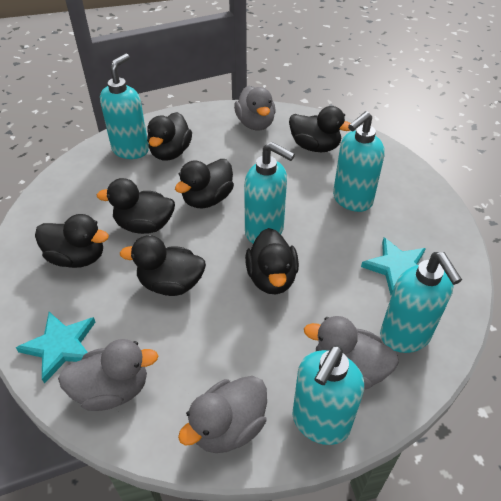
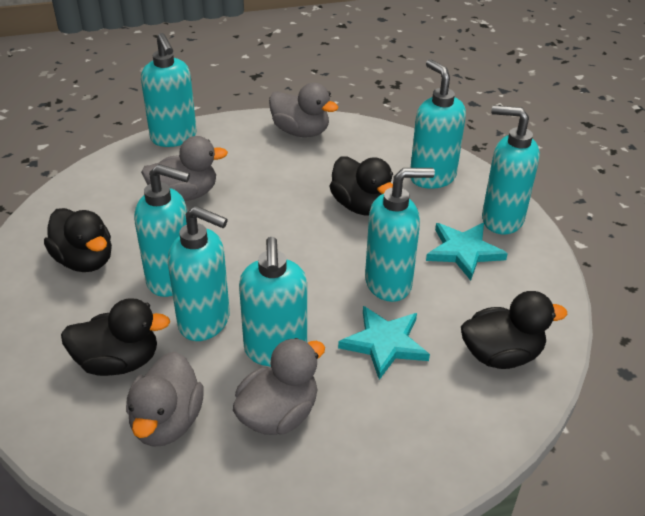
black duck: 7 -> 4
turquoise soap dispenser: 5 -> 7

